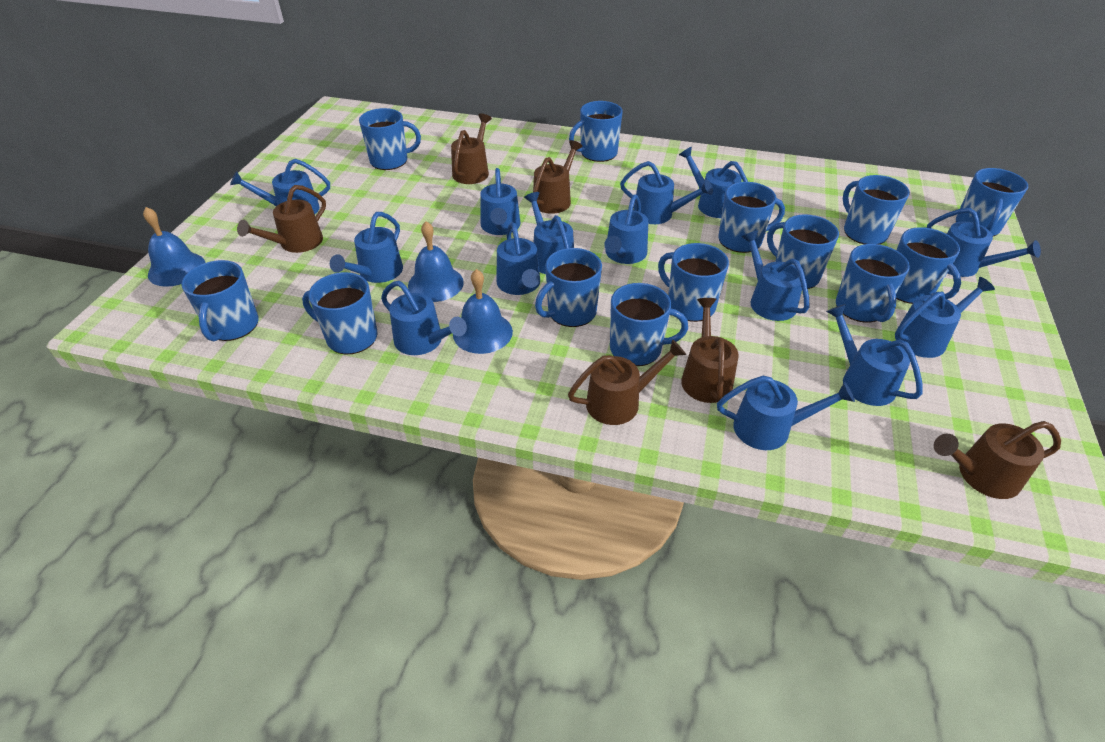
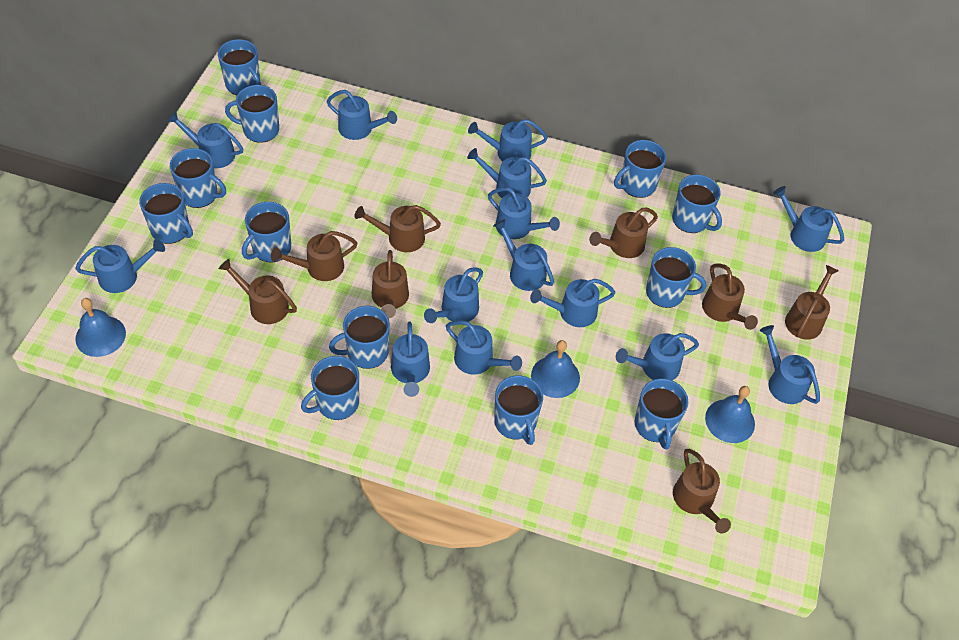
blue mug: 13 -> 12
brown watering can: 6 -> 8

